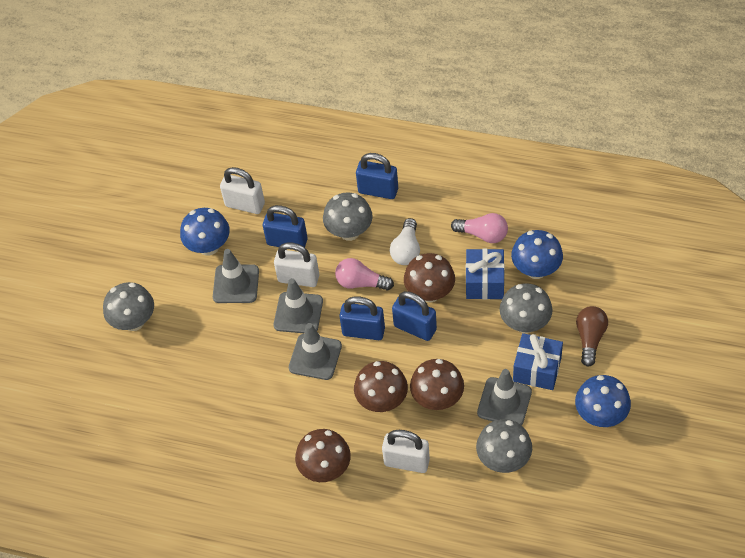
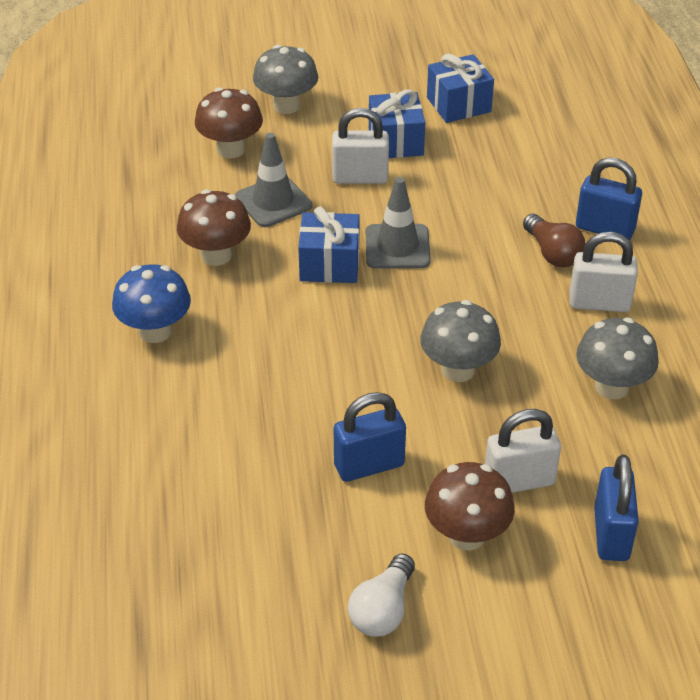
blue gift: 2 -> 3
blue mushroom: 3 -> 1
blue padlock: 4 -> 3
brown mushroom: 4 -> 3
grey mushroom: 4 -> 3
grey traffic cone: 4 -> 2
pink light bulb: 2 -> 0

